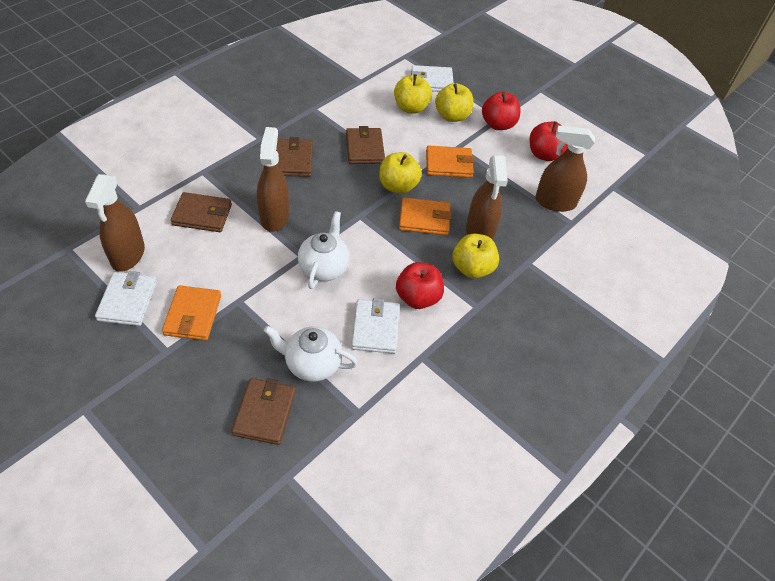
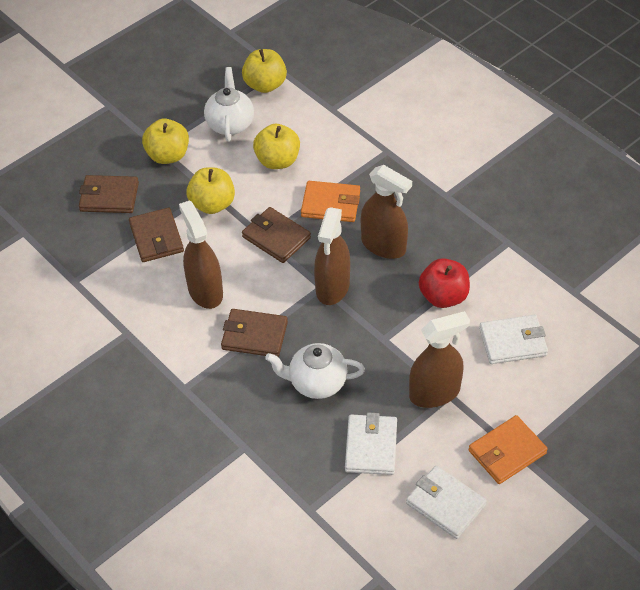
orange wallet: 3 -> 2
red apple: 3 -> 1

